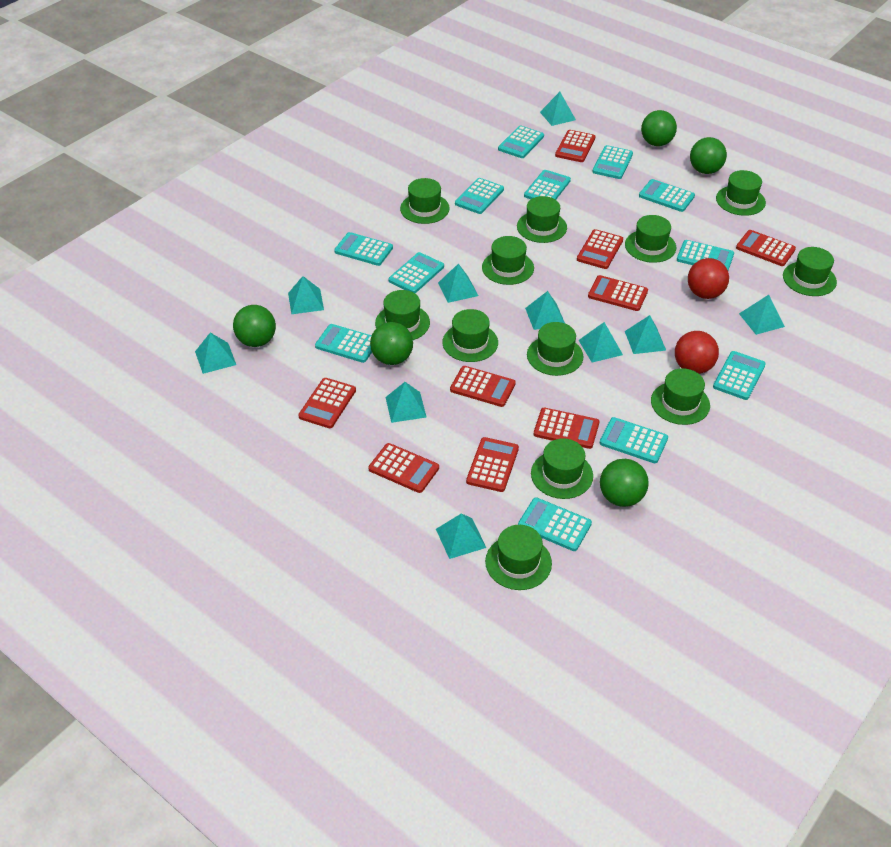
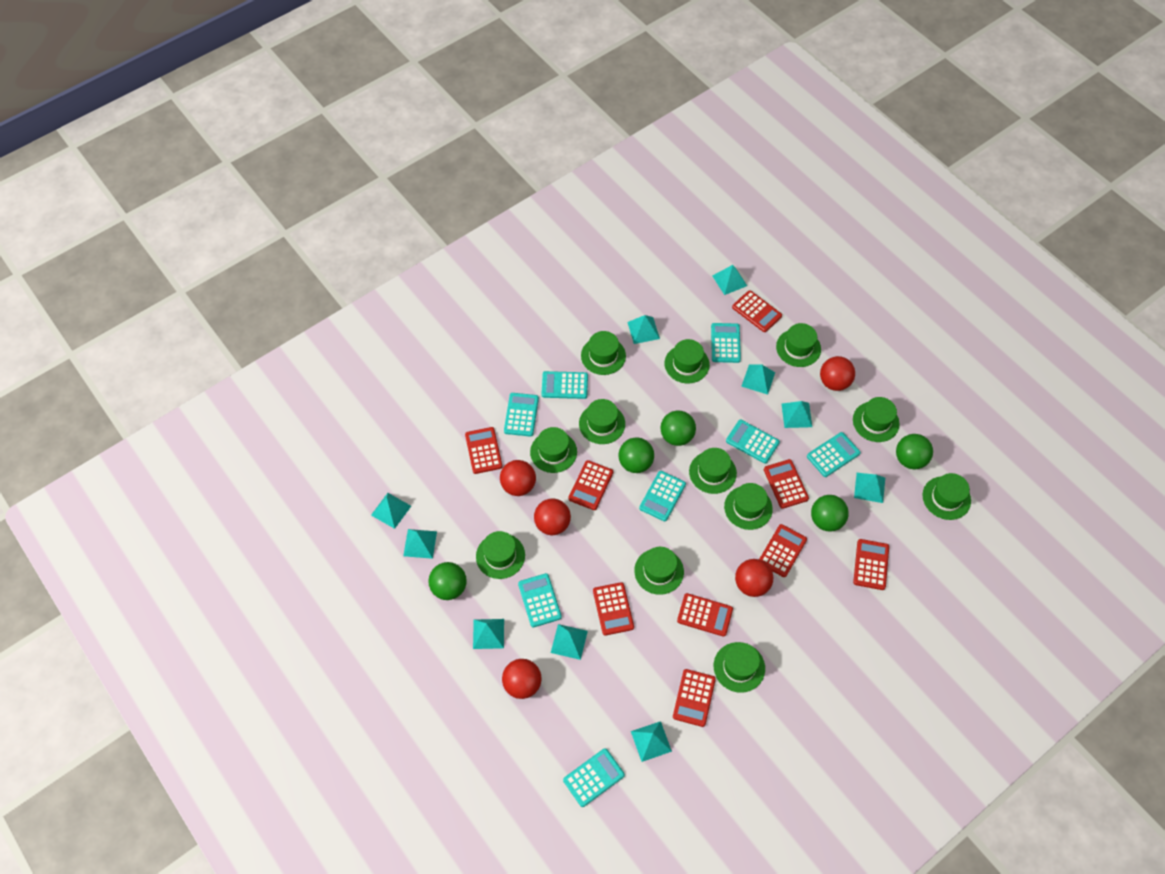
red ball: 2 -> 5
turquoise calculator: 12 -> 8

